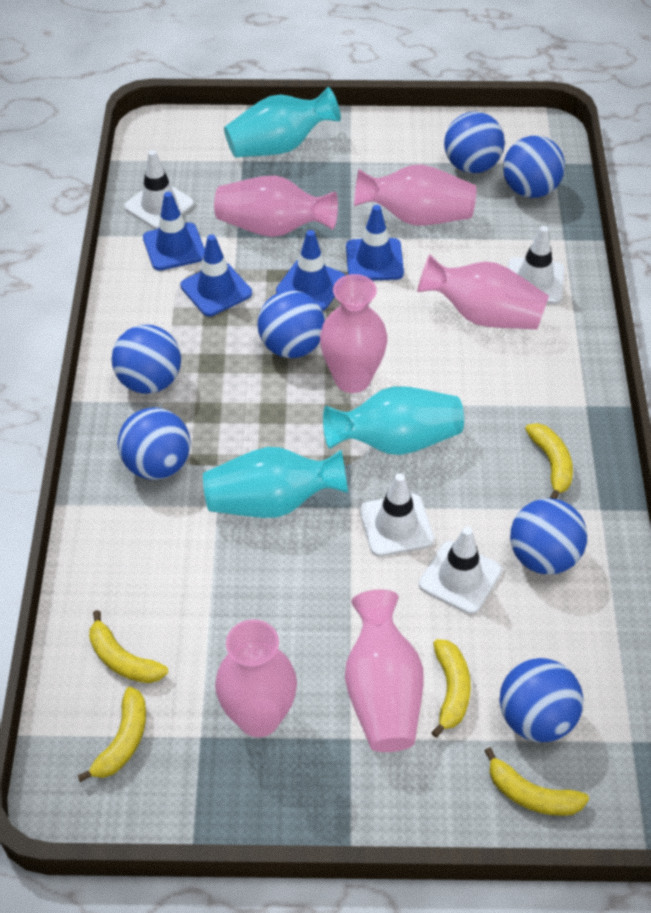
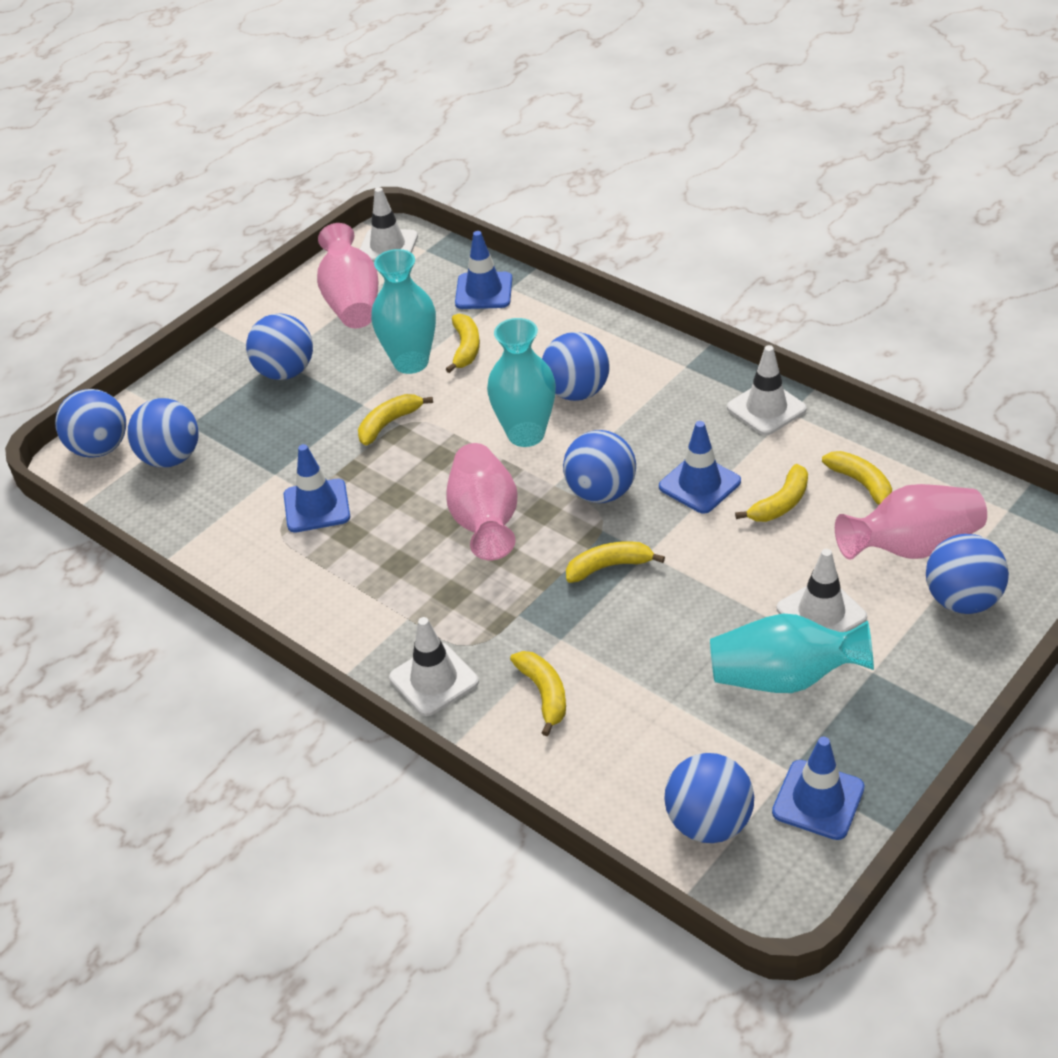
pink vase: 6 -> 3
yellow banana: 5 -> 6

